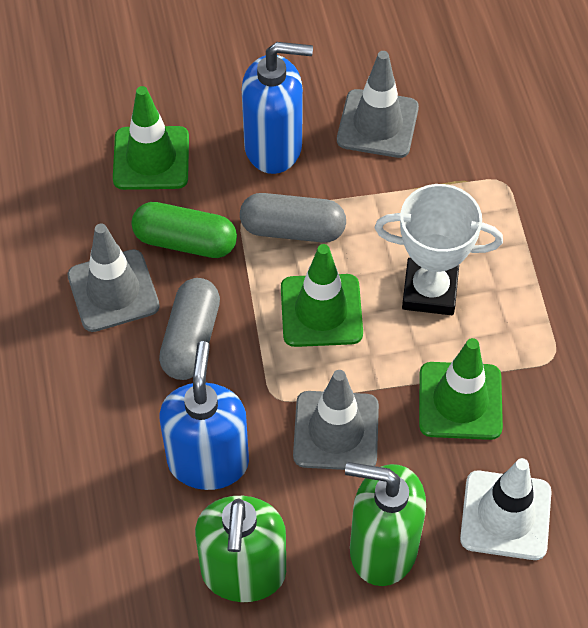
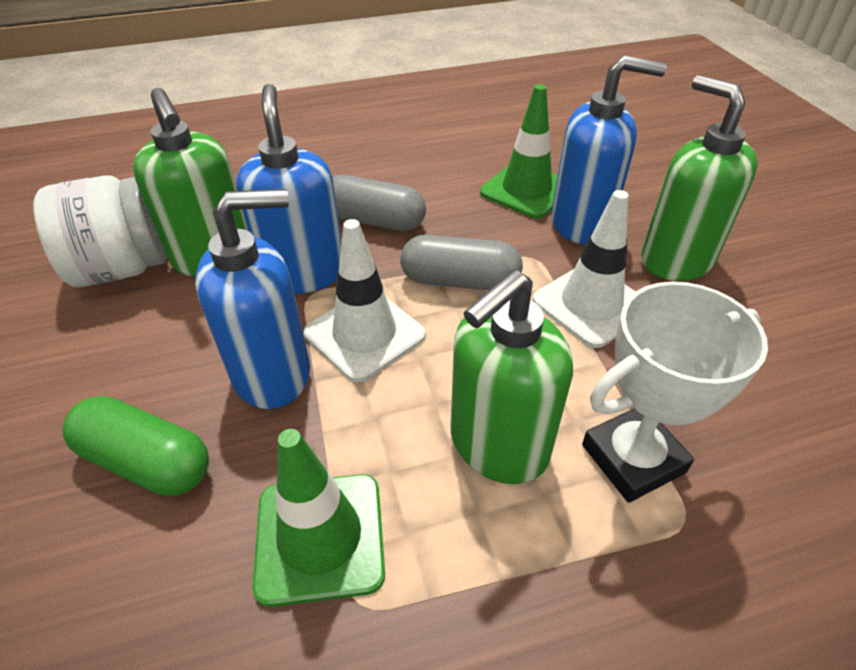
blue soap dispenser: 2 -> 3
green soap dispenser: 2 -> 3
green traffic cone: 3 -> 2
grey traffic cone: 3 -> 0
white jar: 0 -> 1
white traffic cone: 1 -> 2

